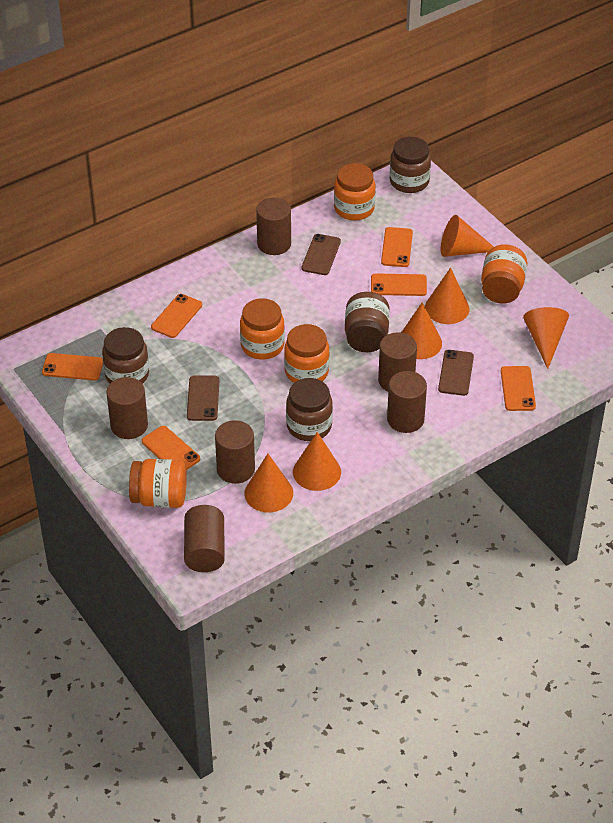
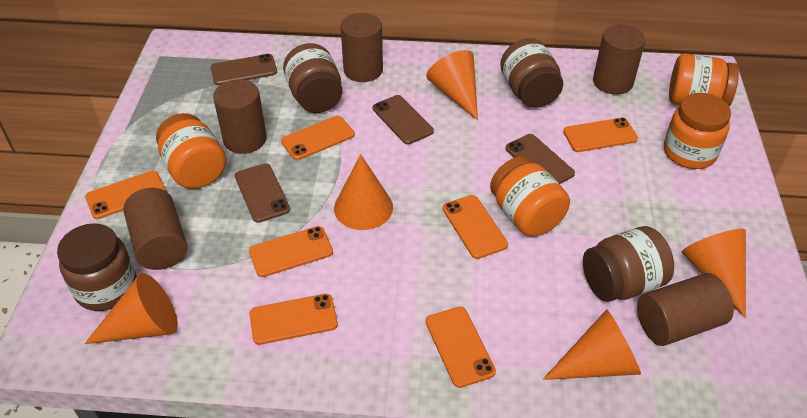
brown cylinder: 6 -> 5
brown phone: 3 -> 4
orange cone: 6 -> 5
orange jar: 5 -> 4
orange phone: 6 -> 7

